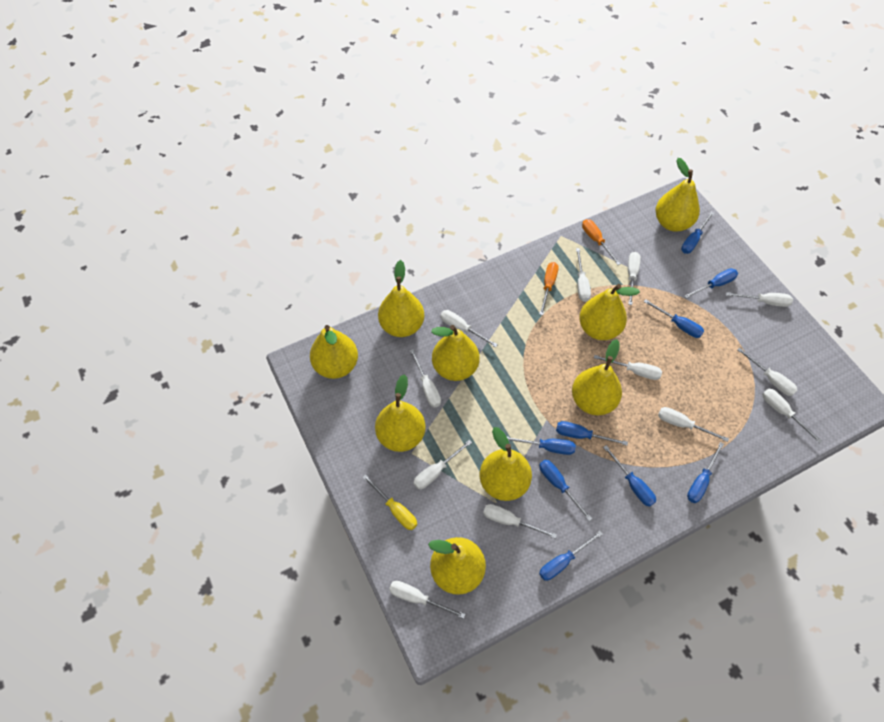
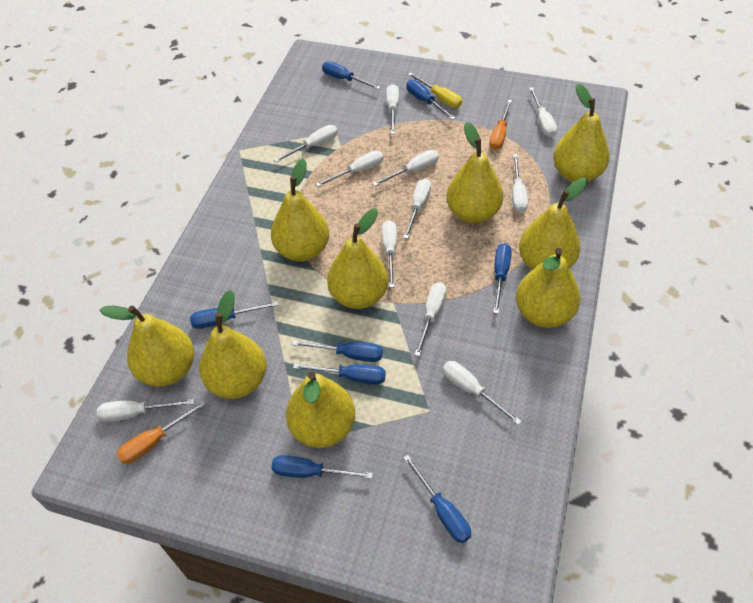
blue screwdriver: 9 -> 8
white screwdriver: 12 -> 11

